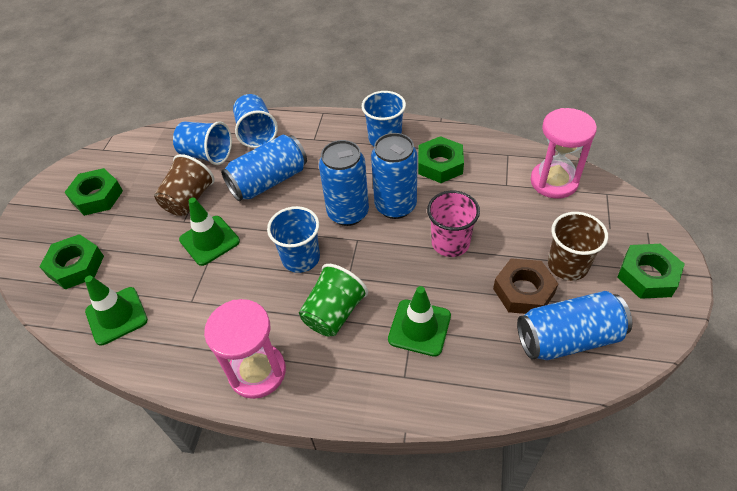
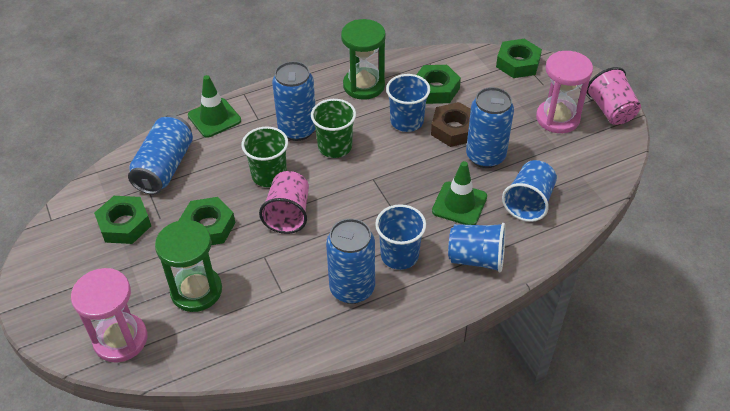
brown cup: 2 -> 0
green cup: 1 -> 2
green hourglass: 0 -> 2
green traffic cone: 3 -> 2
pink cup: 1 -> 2

